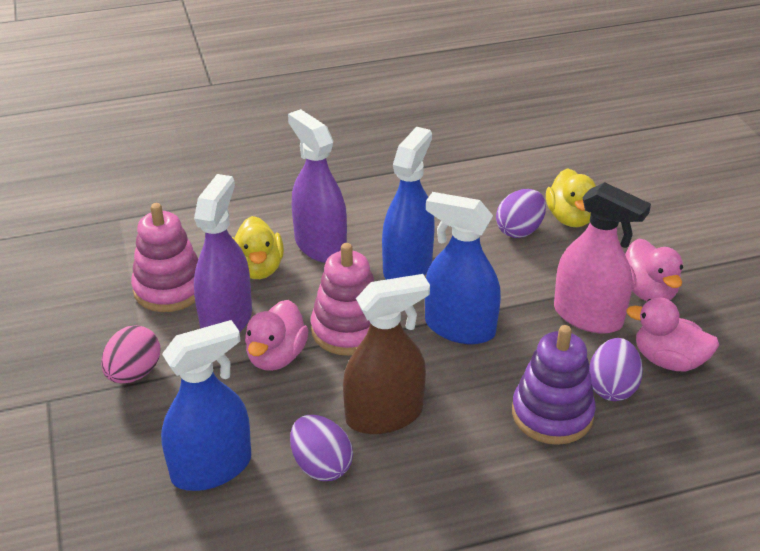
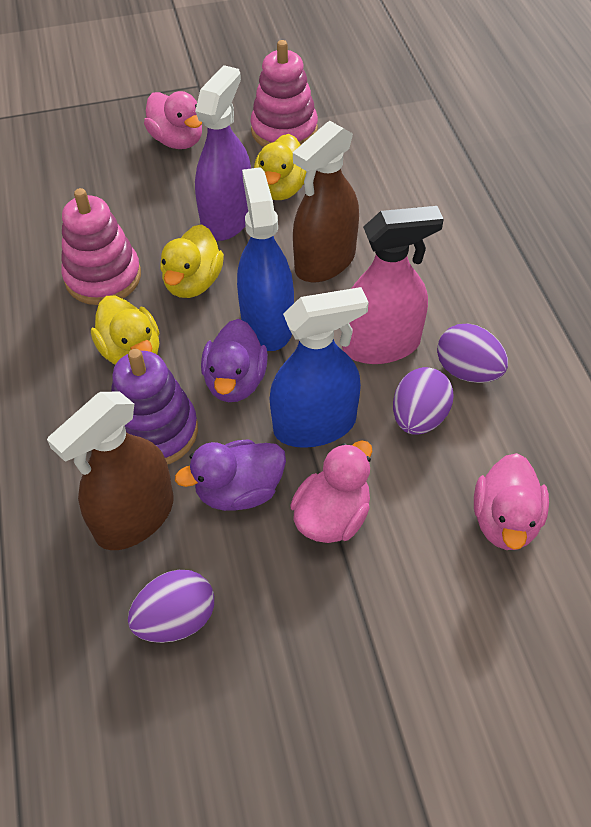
blue spray bottle: 3 -> 2
brown spray bottle: 1 -> 2
pink egg: 1 -> 0
purple duck: 0 -> 2
purple spray bottle: 2 -> 1
yellow duck: 2 -> 3

